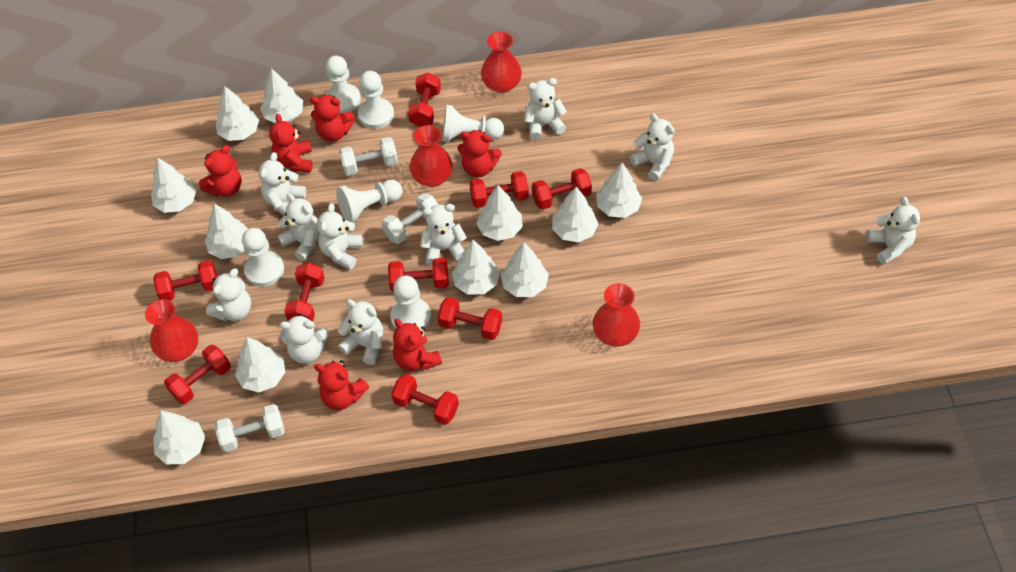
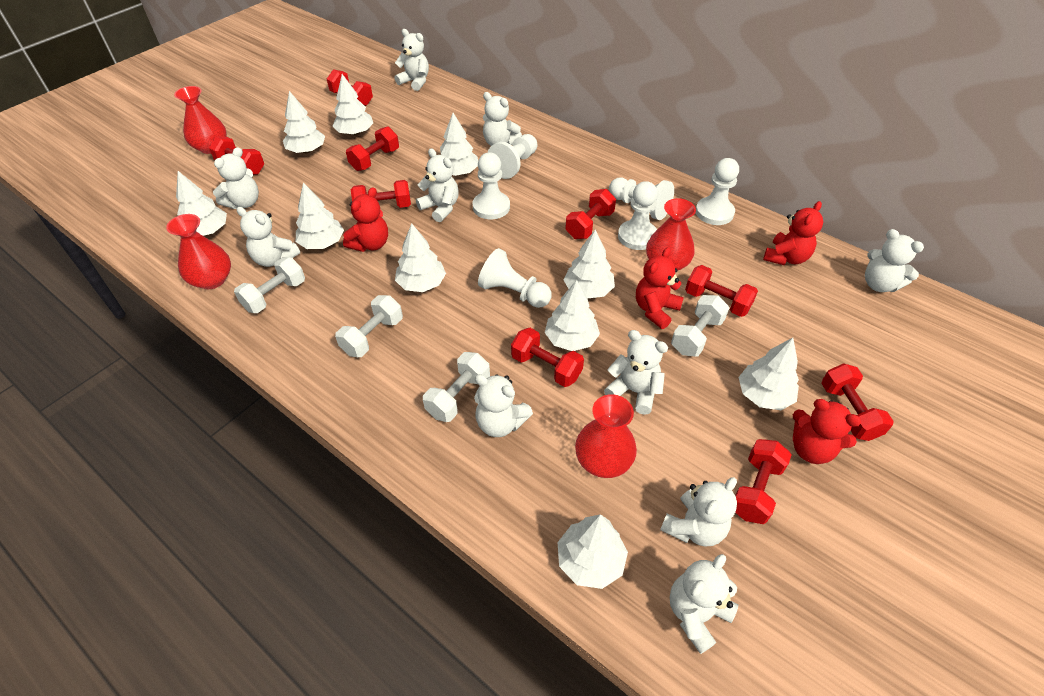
red teddy bear: 6 -> 4
white dumbbell: 3 -> 4
white tree: 11 -> 10

